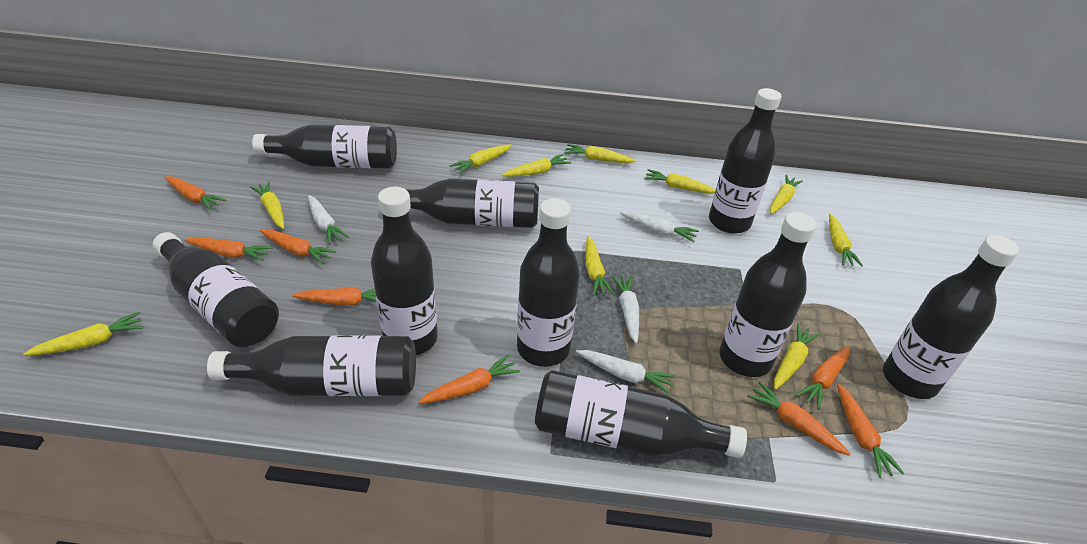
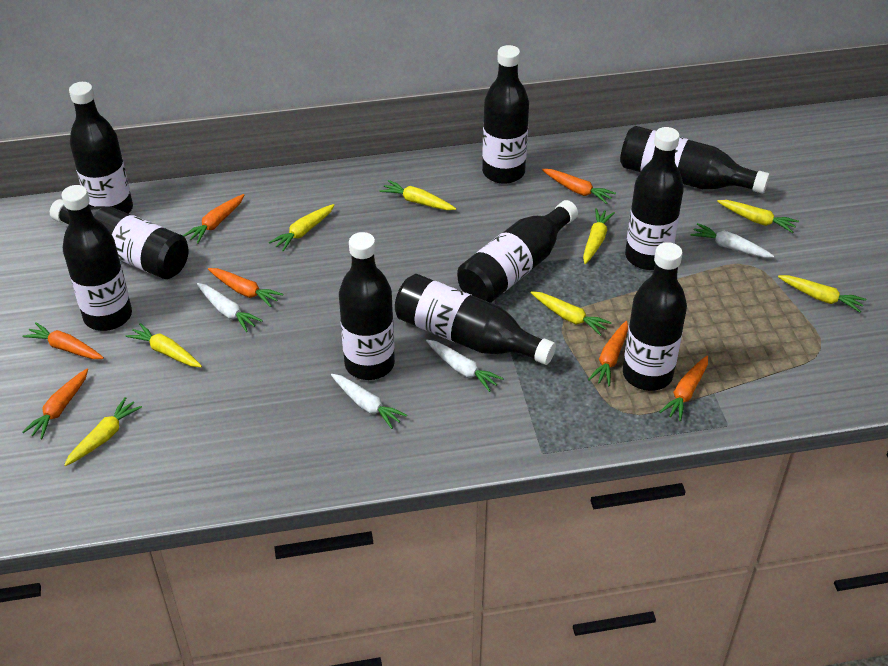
orange carrot: 8 -> 7
yellow carrot: 10 -> 8

